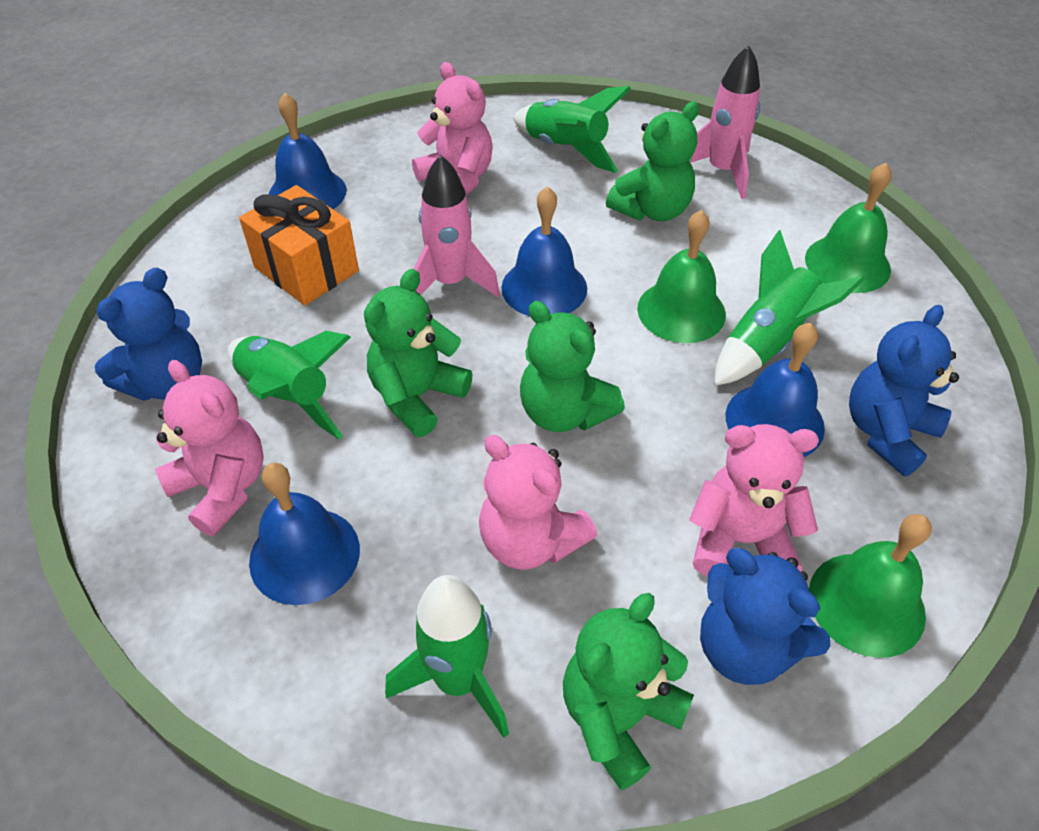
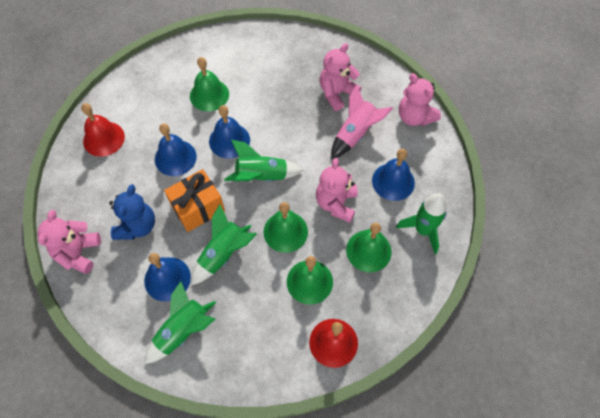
blue teddy bear: 3 -> 1
green bell: 3 -> 4
green teddy bear: 4 -> 0
pink rocket: 2 -> 1
red bell: 0 -> 2

